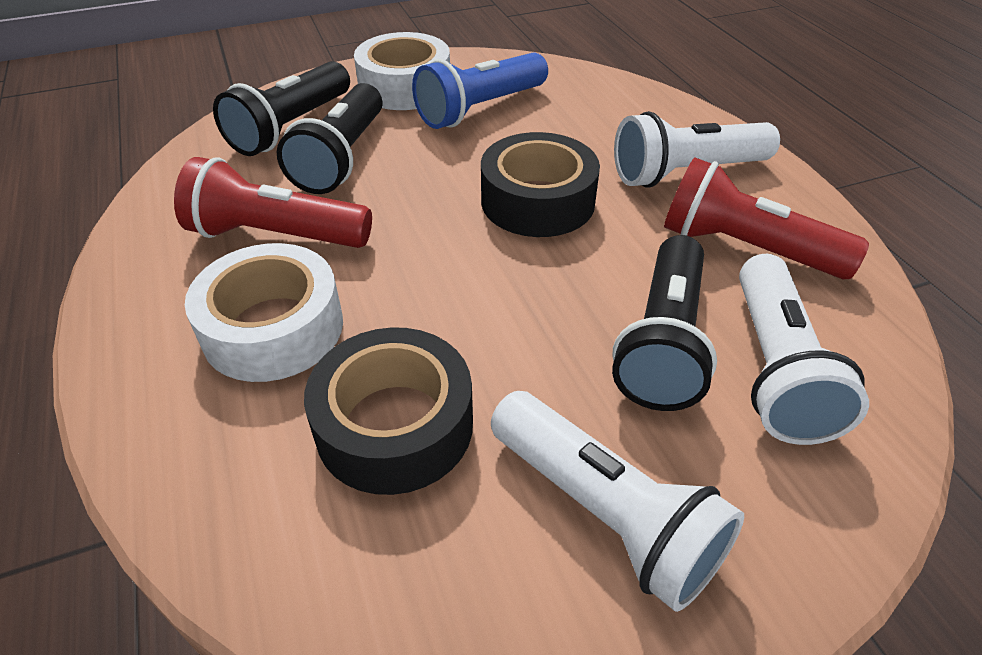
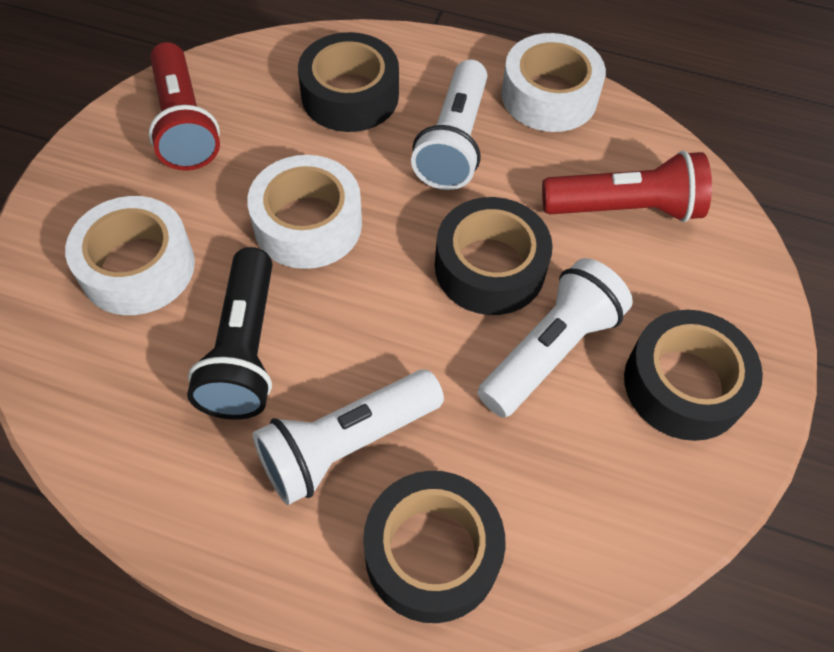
black flashlight: 3 -> 1
black tape: 2 -> 4
blue flashlight: 1 -> 0
white tape: 2 -> 3

